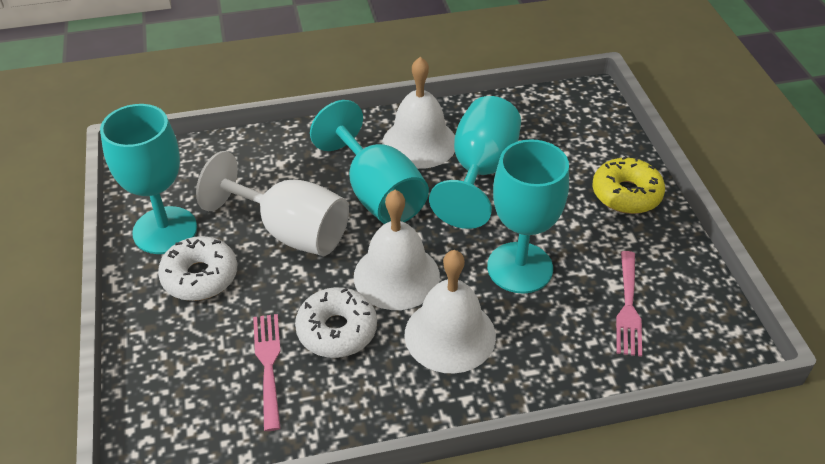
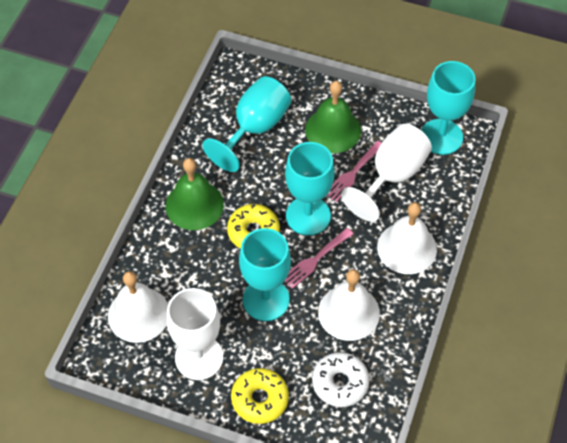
green bell: 0 -> 2
white donut: 2 -> 1
white goblet: 1 -> 2
yellow donut: 1 -> 2

